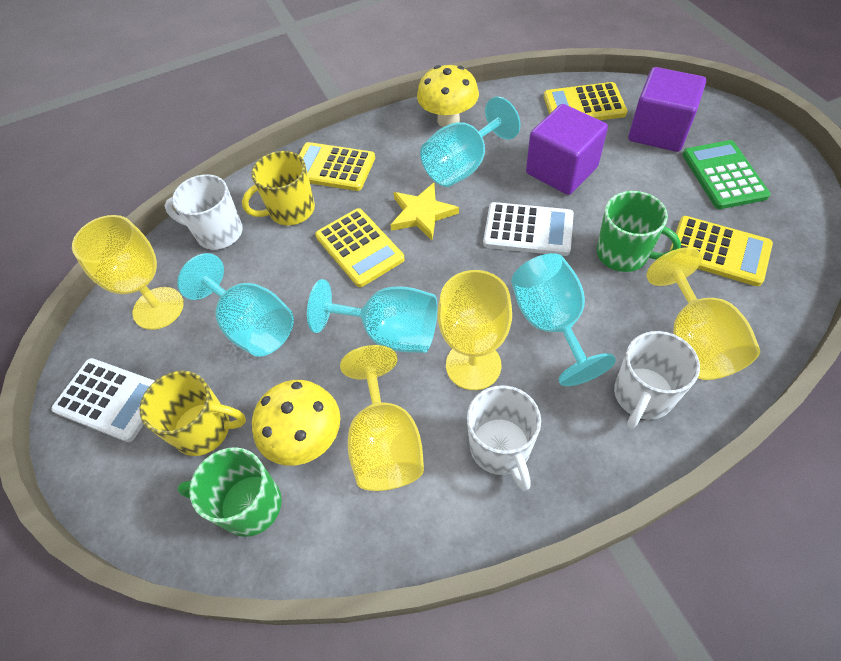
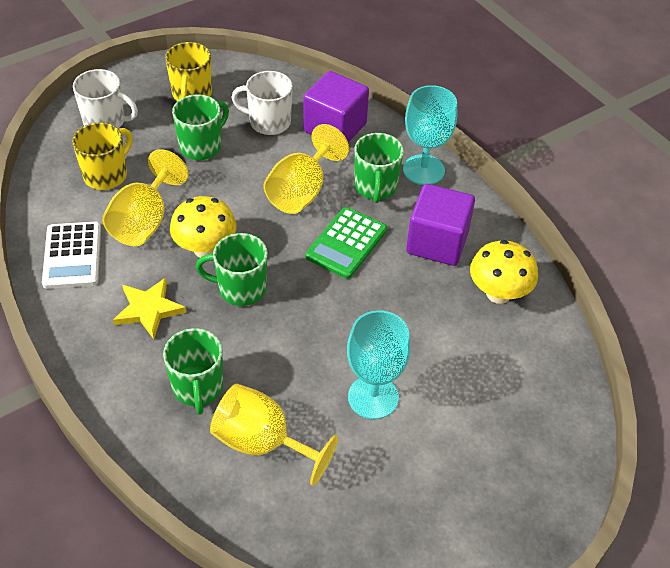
green mug: 2 -> 4
turquoise goblet: 4 -> 2
white calculator: 2 -> 1
white mug: 3 -> 2
yellow calculator: 4 -> 0
yellow goblet: 4 -> 3

